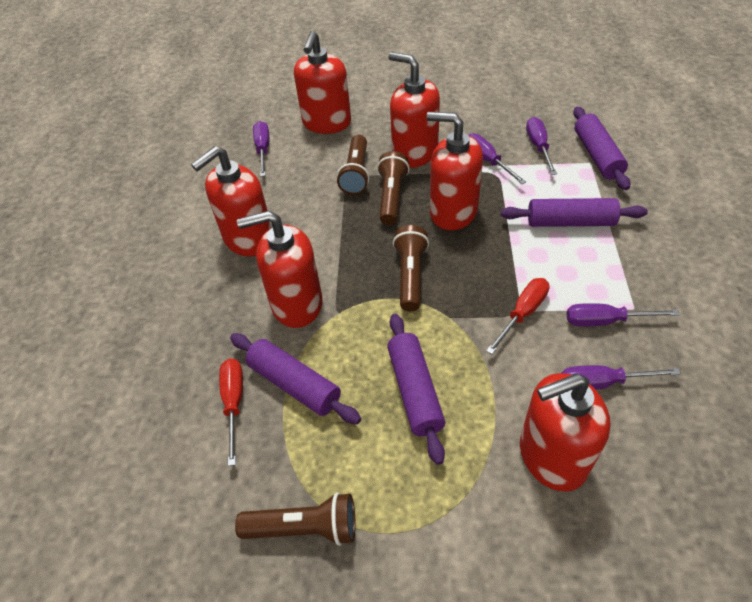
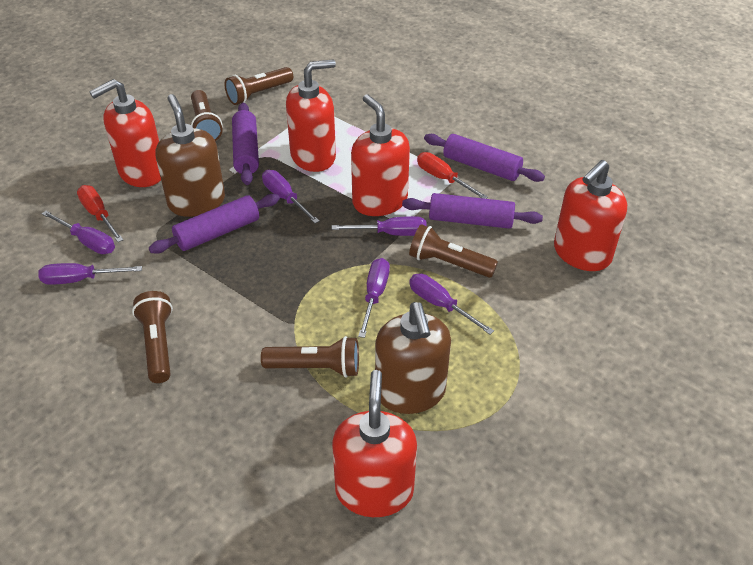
brown flashlight: 4 -> 5
brown soap dispenser: 0 -> 2
purple screwdriver: 5 -> 6
red soap dispenser: 6 -> 5

